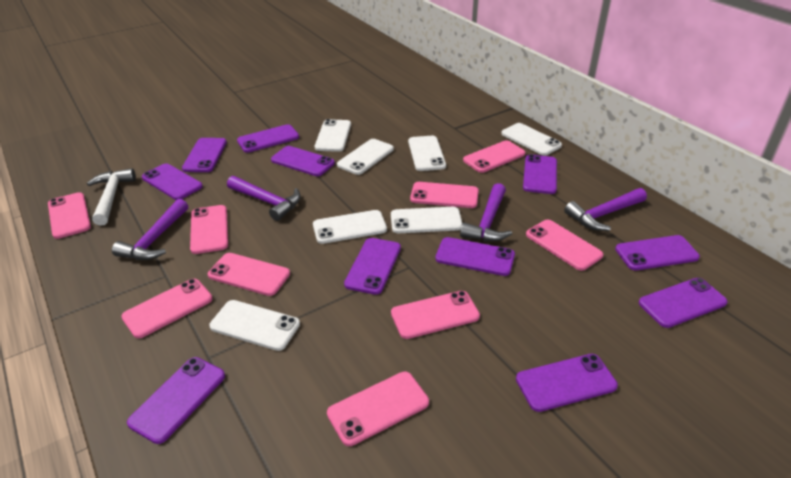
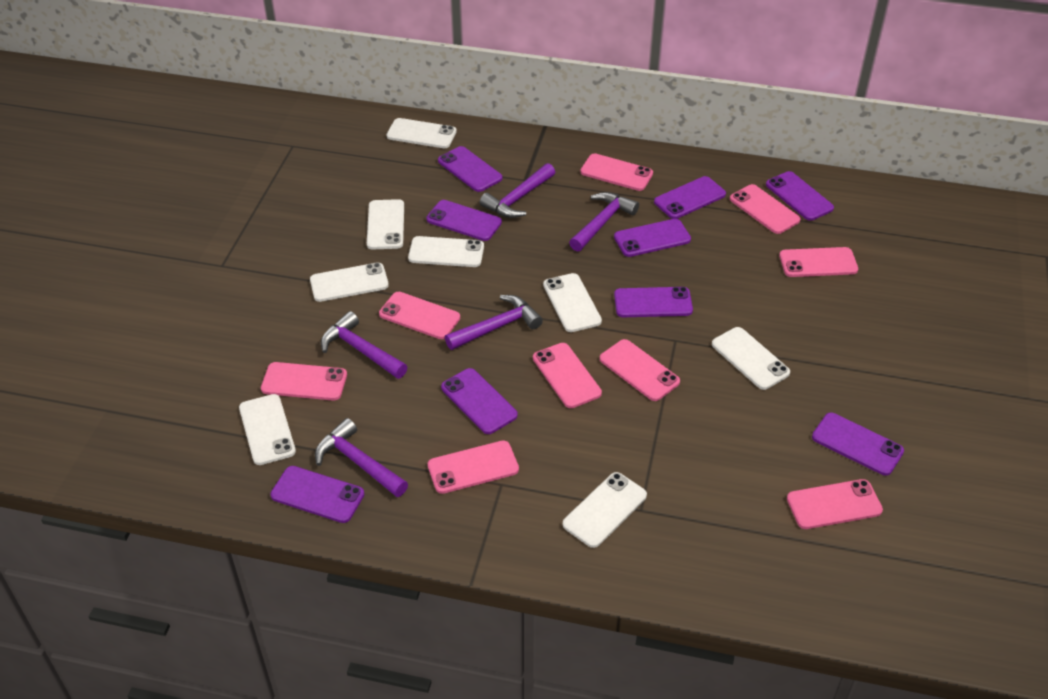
purple hammer: 4 -> 5
purple phone: 11 -> 9
white hammer: 1 -> 0
white phone: 7 -> 8

